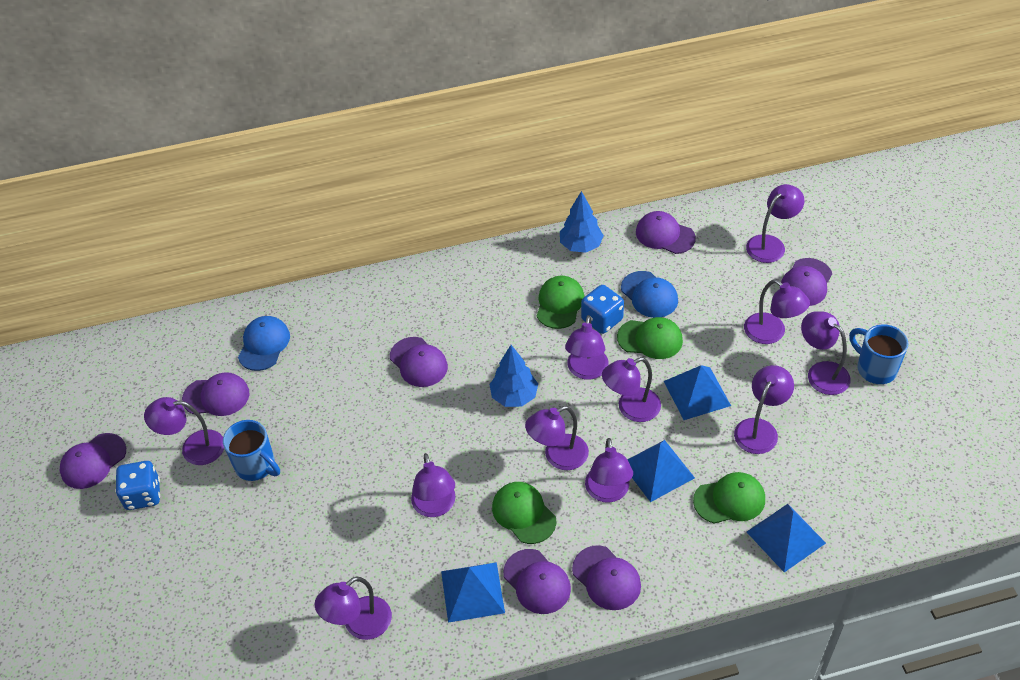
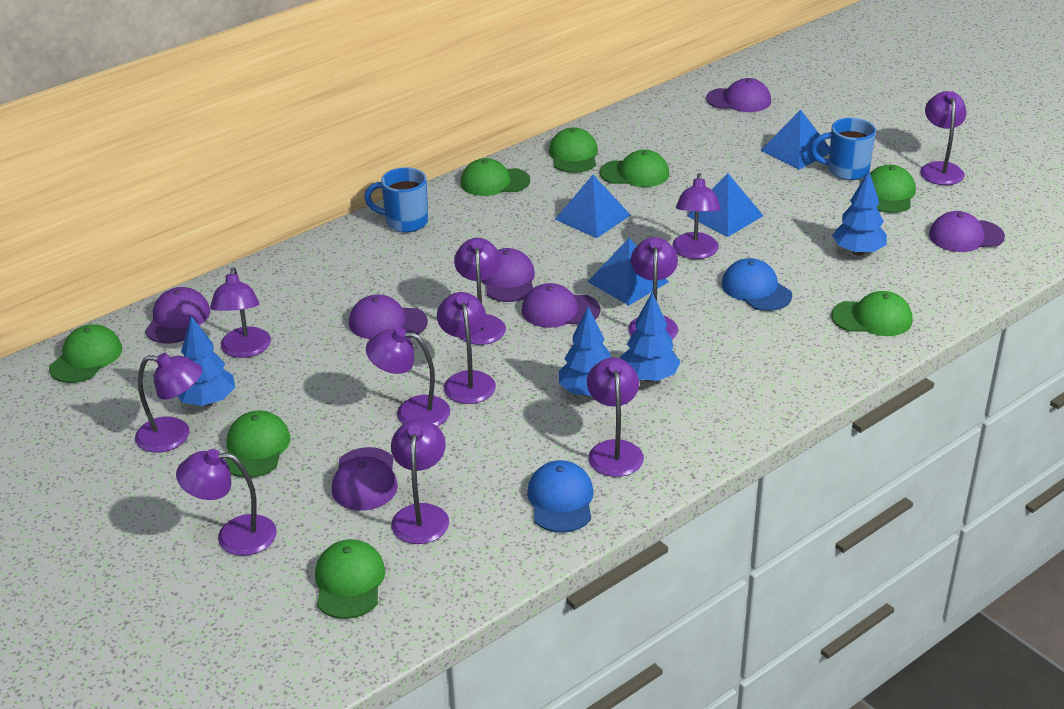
blue dice: 2 -> 0
blue tree: 2 -> 4
green cap: 4 -> 8

